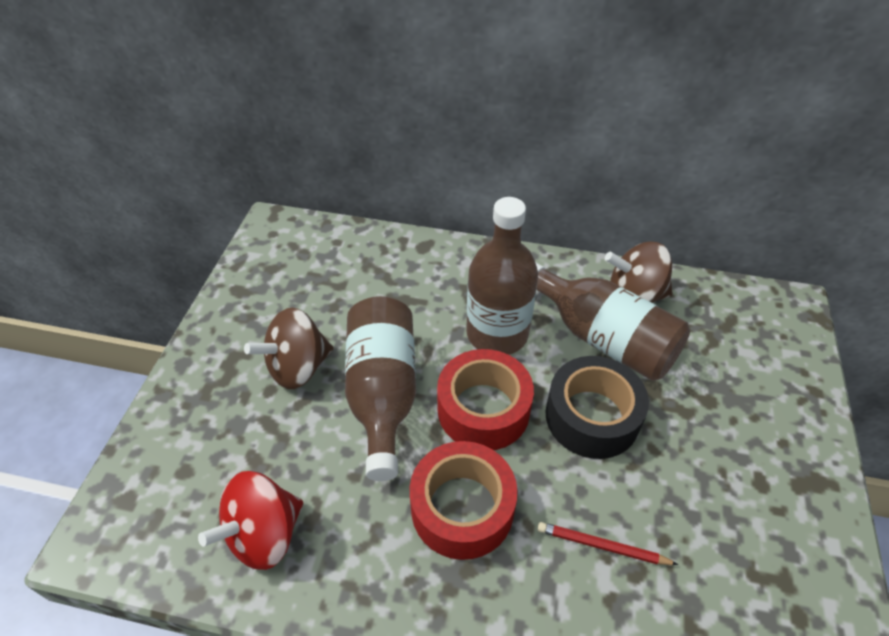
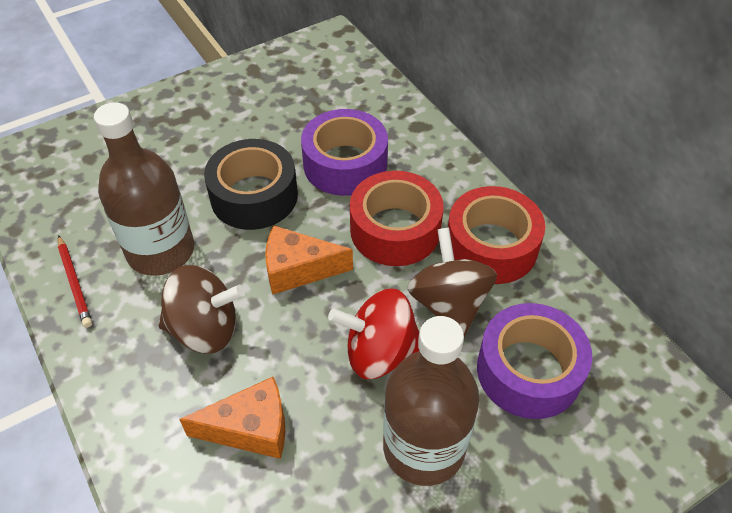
brown bottle: 3 -> 2
orange cheese: 0 -> 2
purple tape: 0 -> 2

